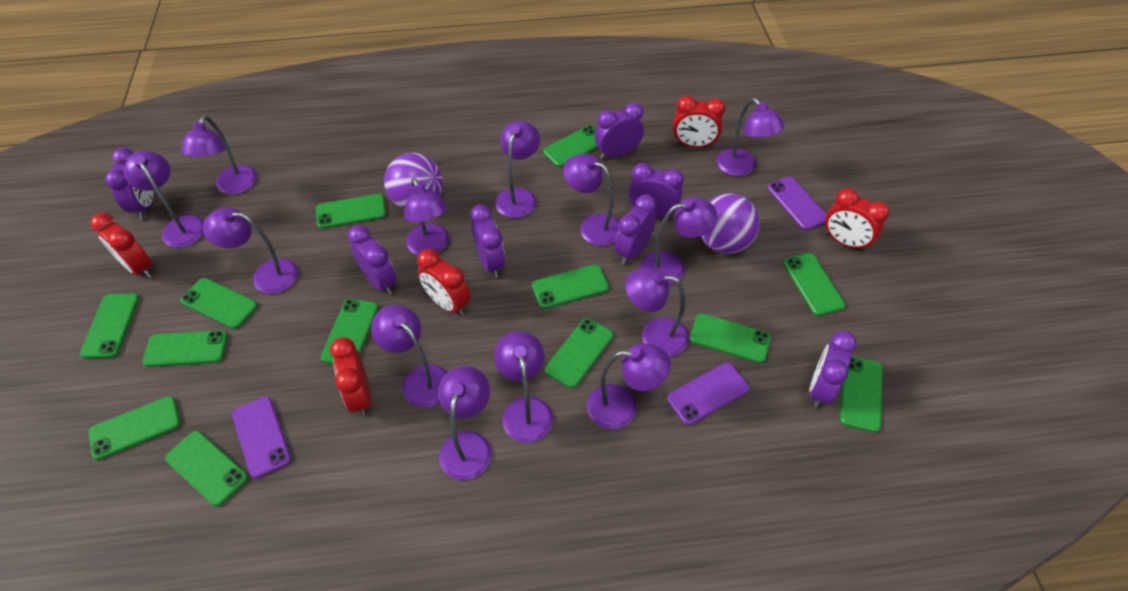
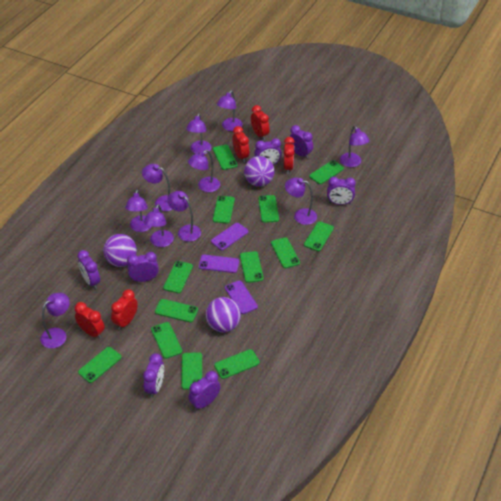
purple ball: 2 -> 3
purple lamp: 13 -> 10

